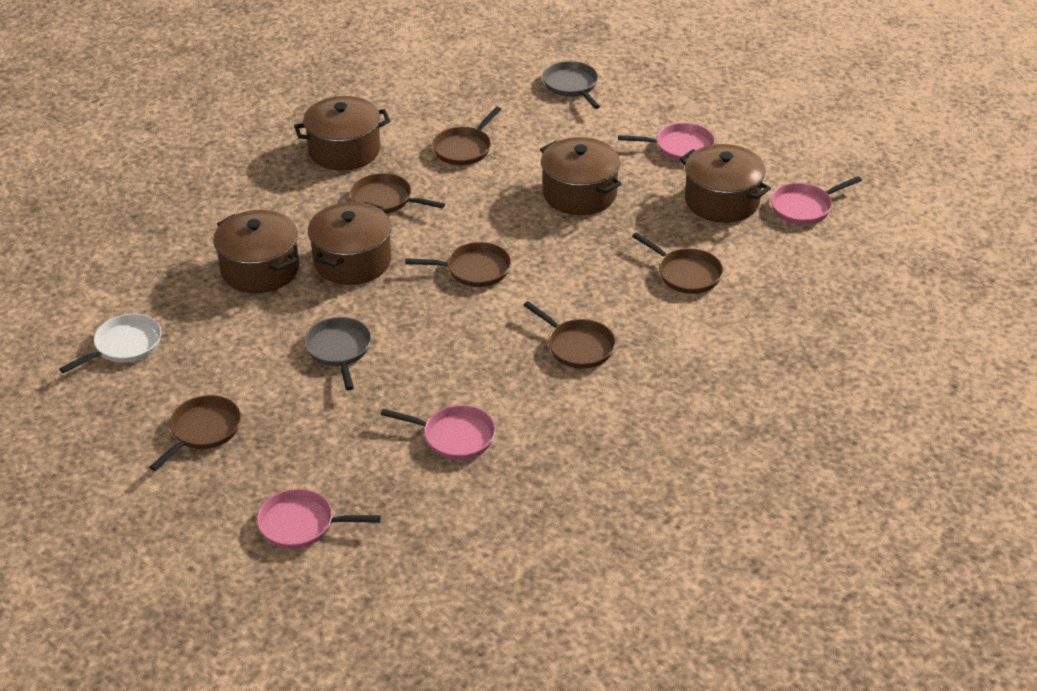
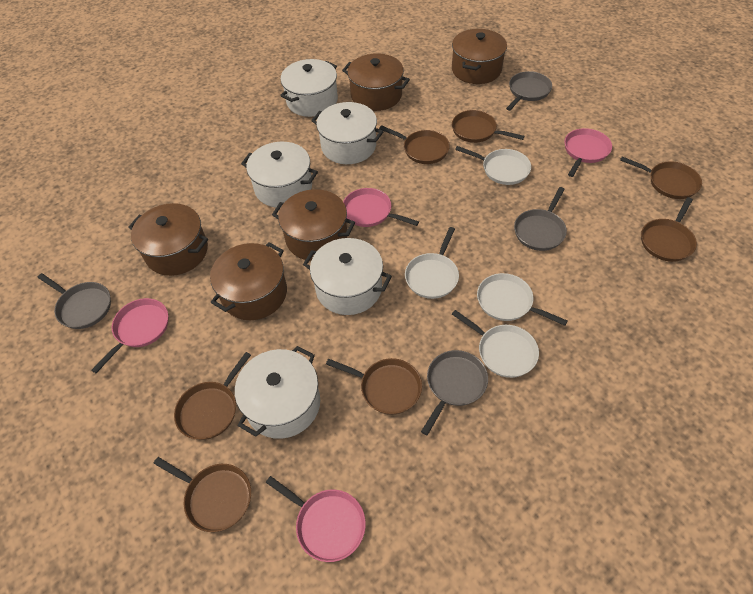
brown pan: 6 -> 7
grey pan: 2 -> 4
white pan: 1 -> 4
white pot: 0 -> 5

